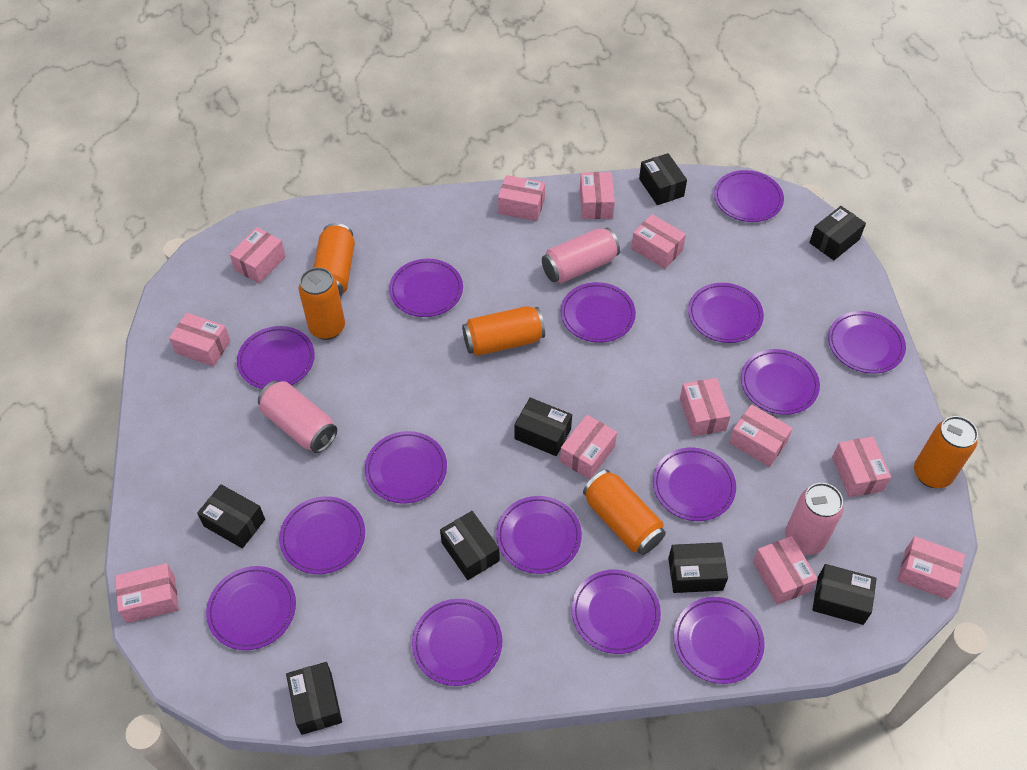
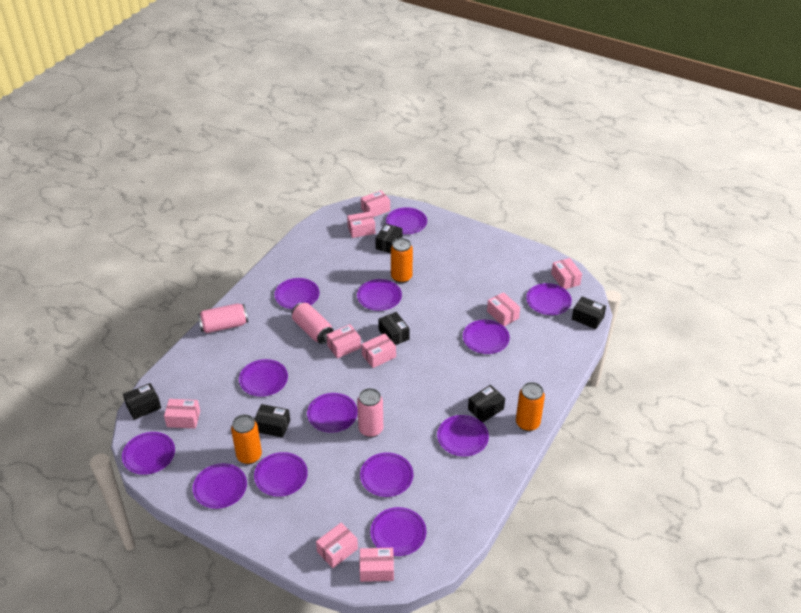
black box: 8 -> 6
orange can: 5 -> 3
pink box: 12 -> 9
purple plate: 15 -> 13

